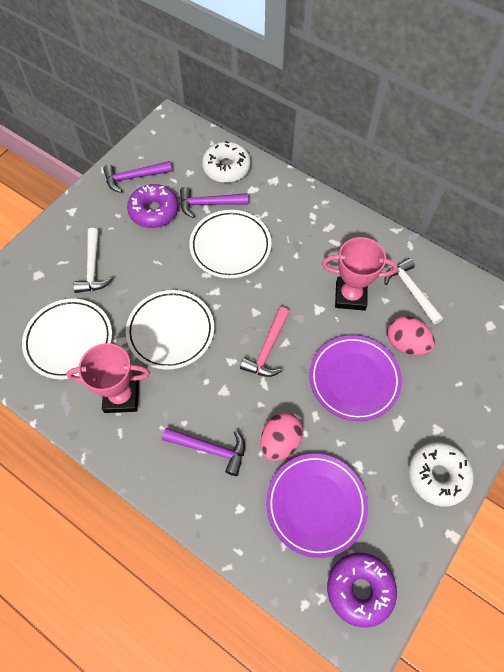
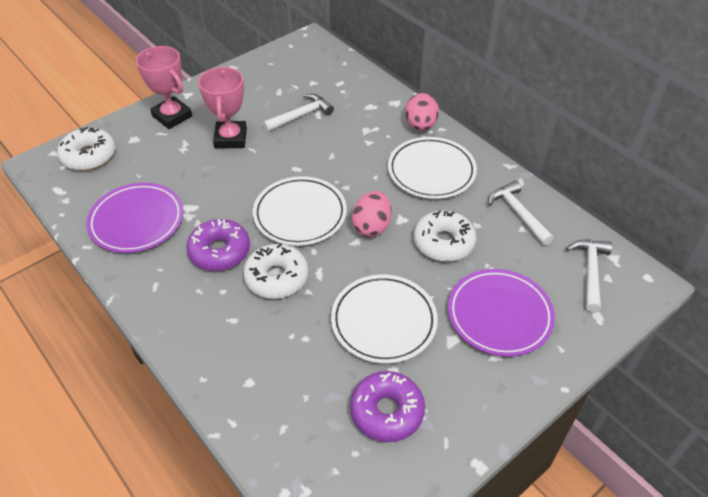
pink hammer: 1 -> 0
purple hammer: 3 -> 0
white donut: 2 -> 3
white hammer: 2 -> 3

